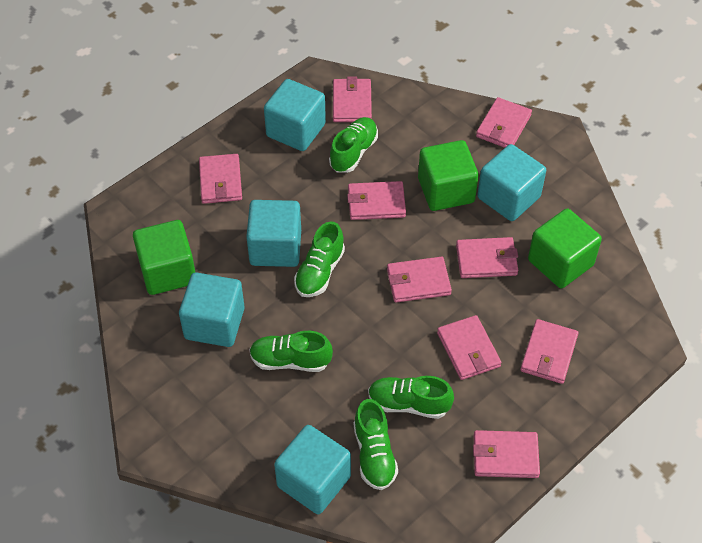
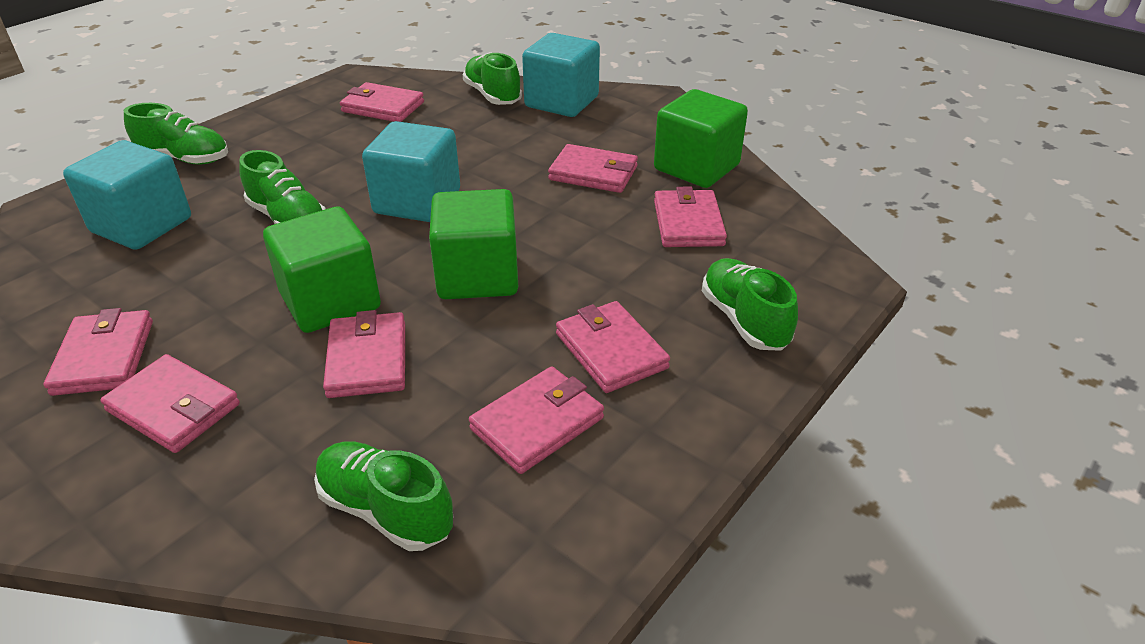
pink wallet: 9 -> 8
turquoise cube: 5 -> 3

